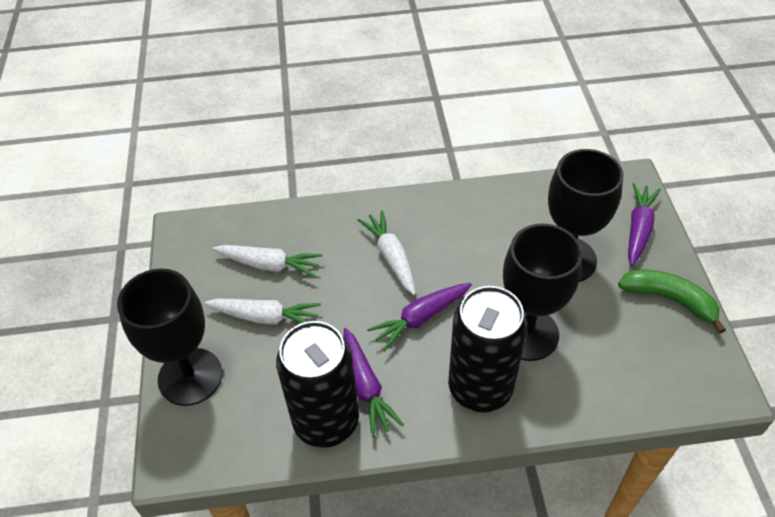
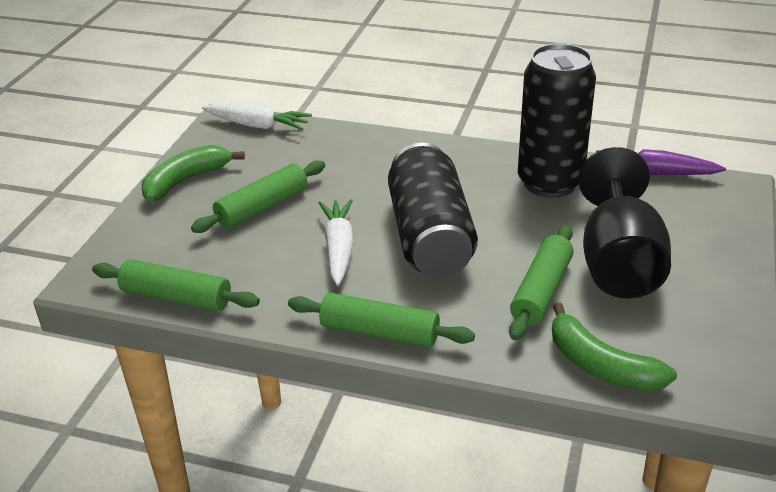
black goblet: 3 -> 1
green banana: 1 -> 2
green rolling pin: 0 -> 4
purple carrot: 3 -> 1
white carrot: 3 -> 2

